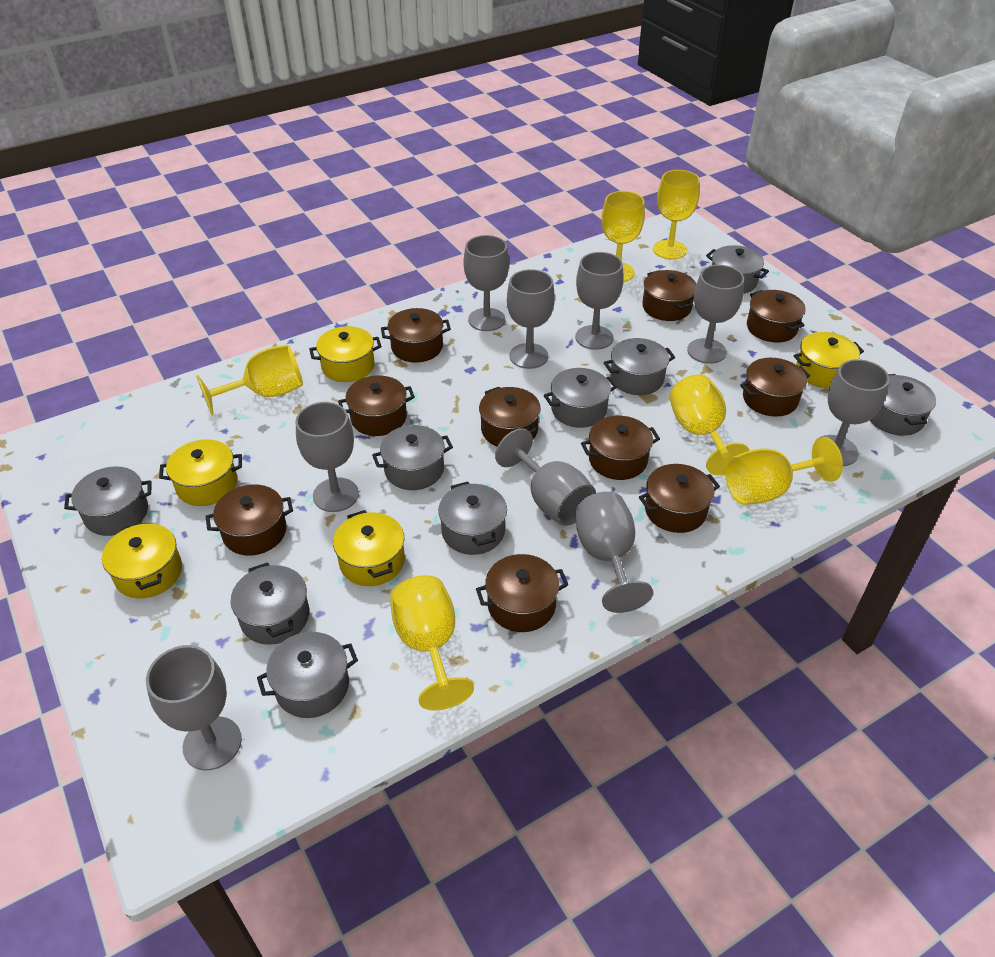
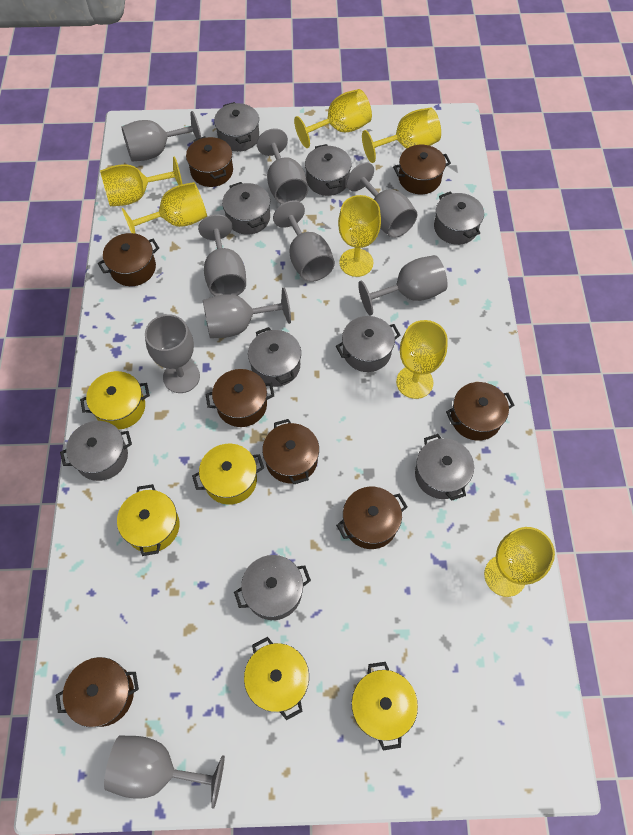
brown pot: 10 -> 8
yellow goblet: 6 -> 7

